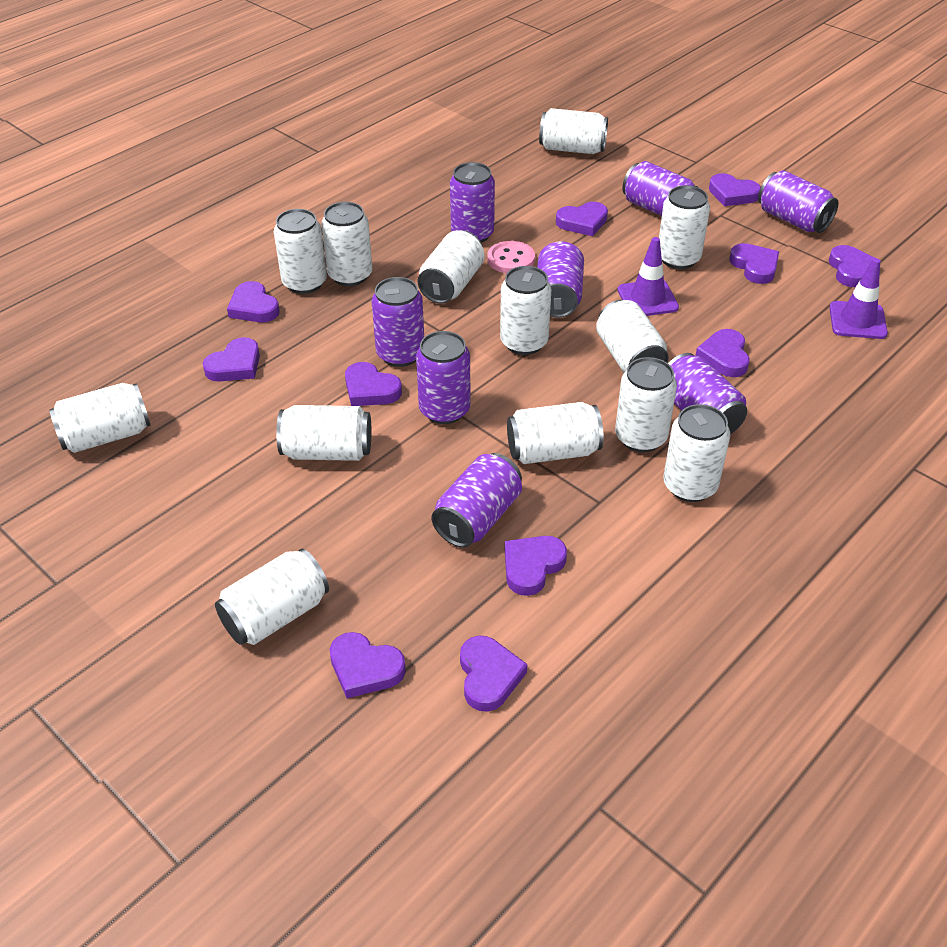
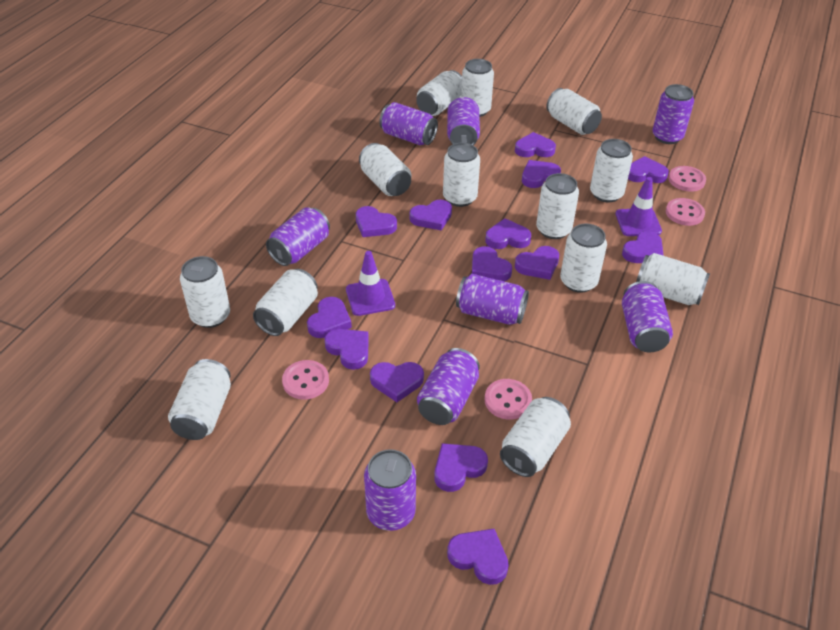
pink button: 1 -> 4
purple heart: 11 -> 14

